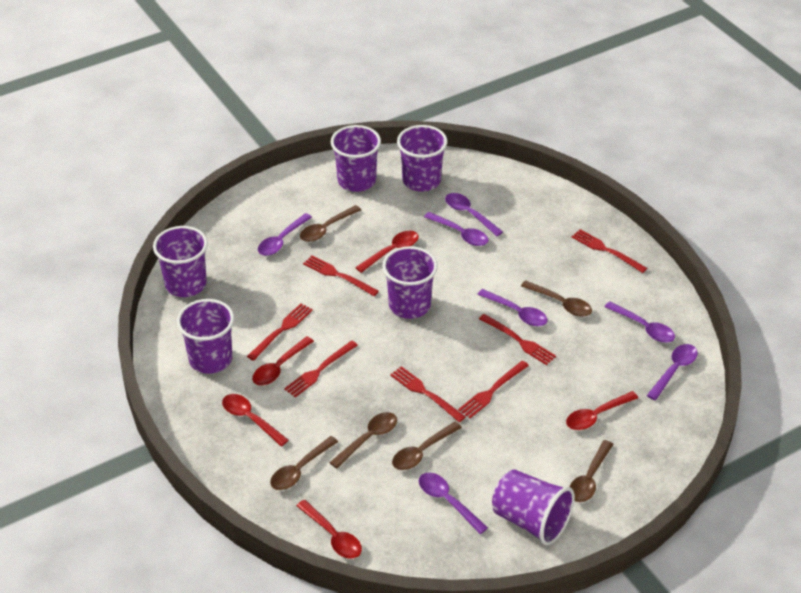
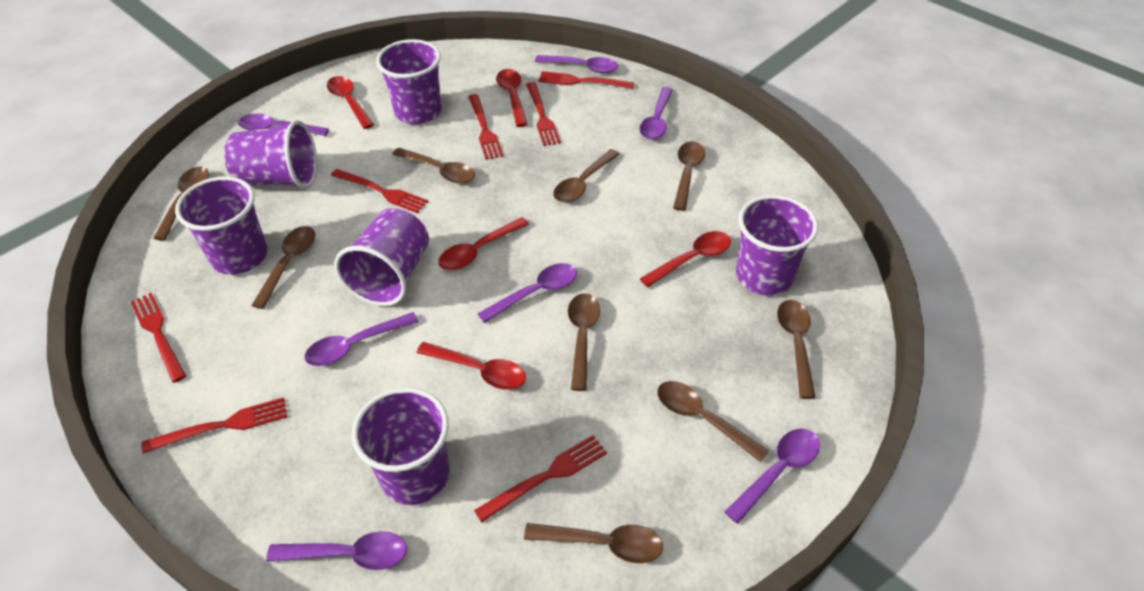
brown spoon: 6 -> 9

